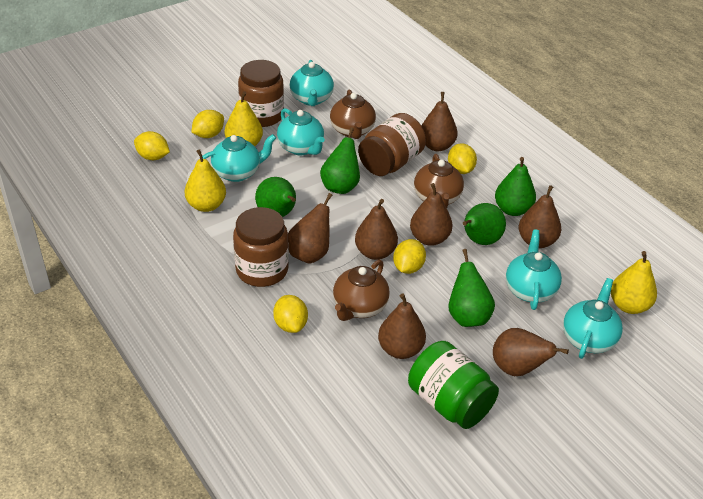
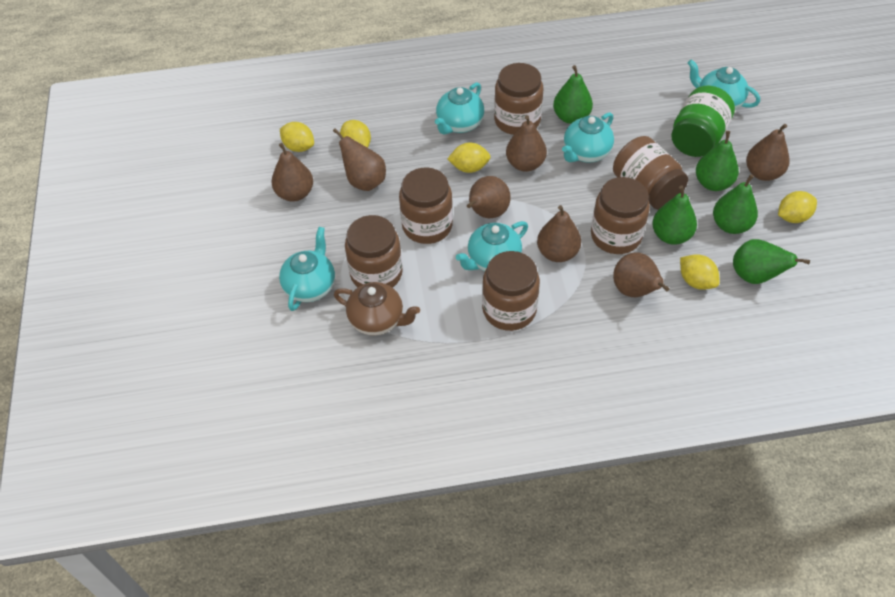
brown jar: 3 -> 6
brown teapot: 3 -> 1
yellow pear: 3 -> 0

